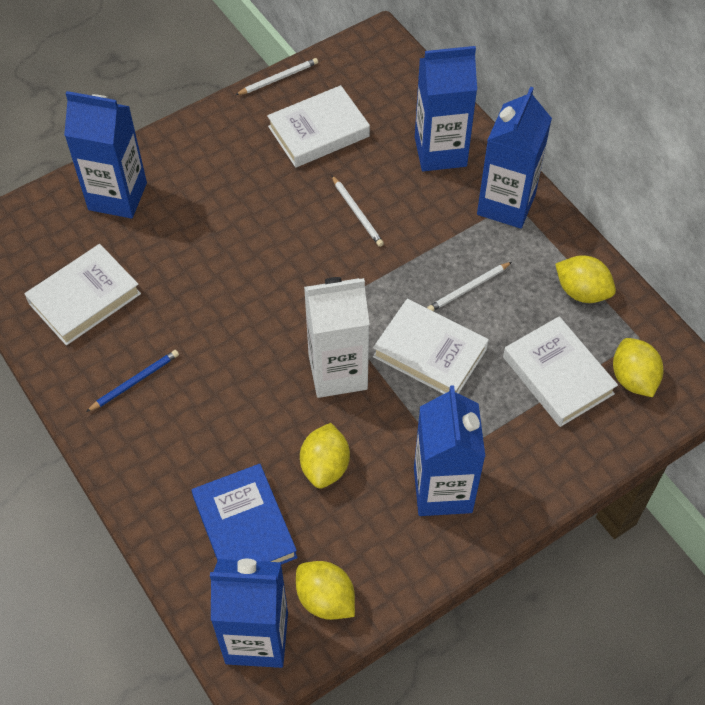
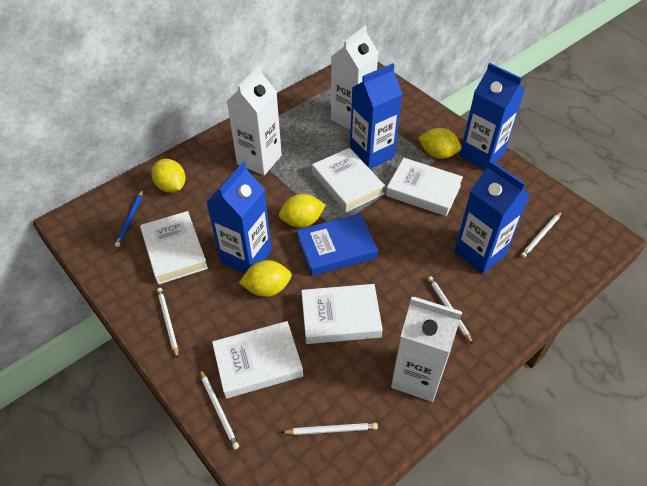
blue carton: 5 -> 4
white book: 4 -> 5
white carton: 1 -> 3
white pencil: 3 -> 5

